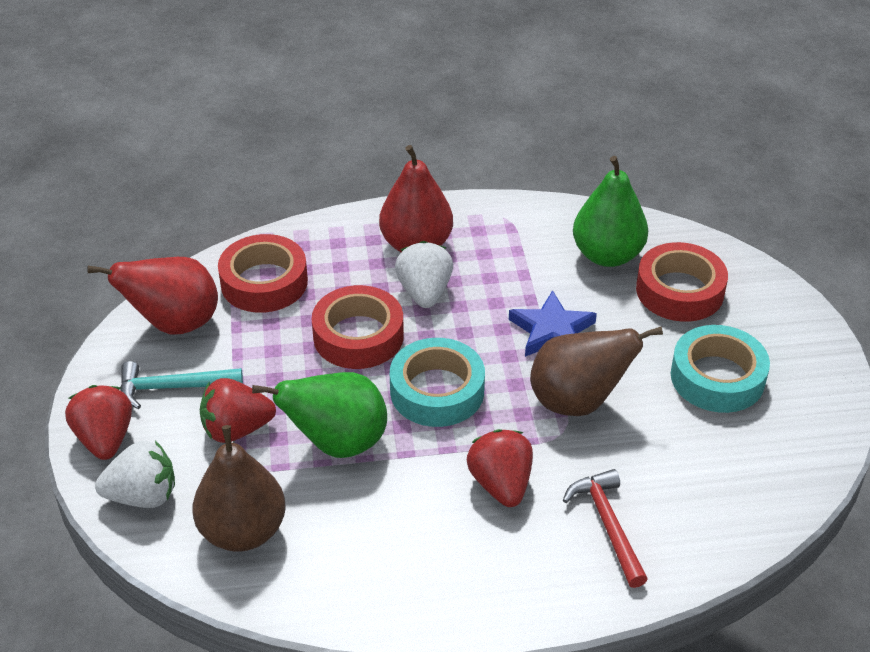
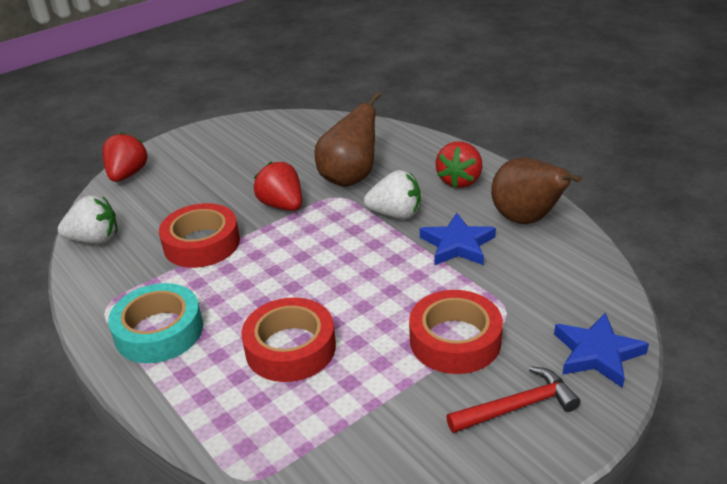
blue star: 1 -> 2
green pear: 2 -> 0
red pear: 2 -> 0
turquoise hammer: 1 -> 0
turquoise tape: 2 -> 1

